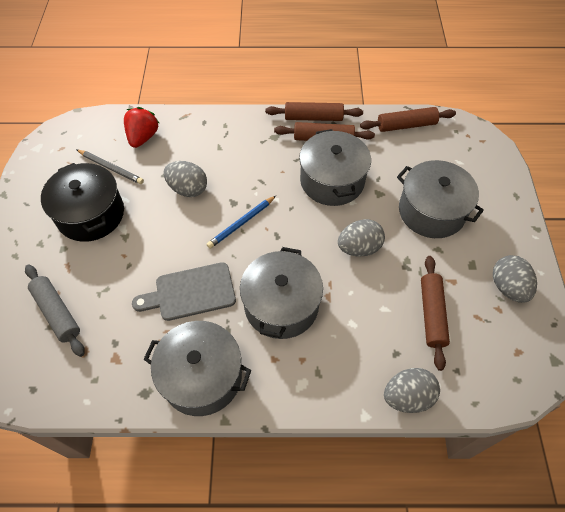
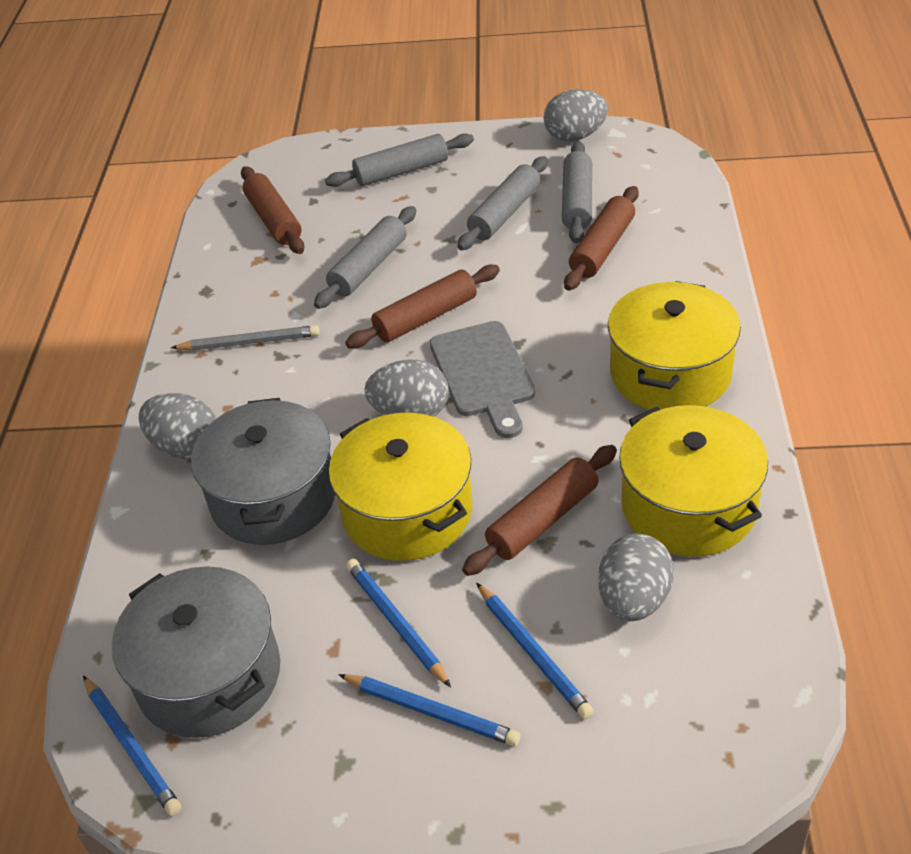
black pot: 1 -> 0
blue pencil: 1 -> 4
grey pot: 4 -> 2
grey rolling pin: 1 -> 4
red strawberry: 1 -> 0
yellow pot: 0 -> 3

